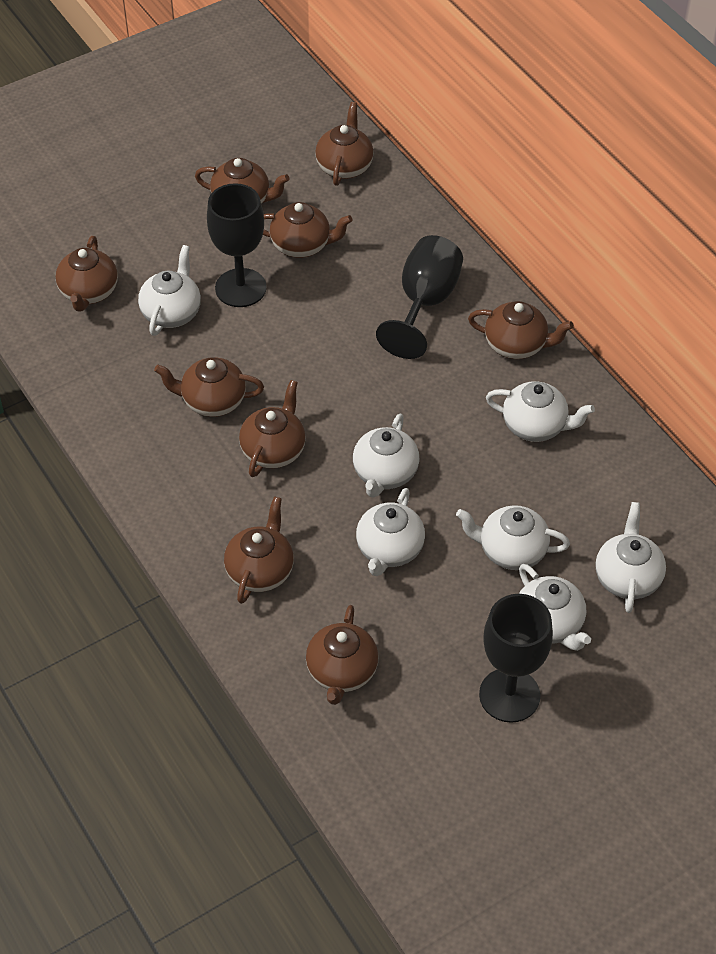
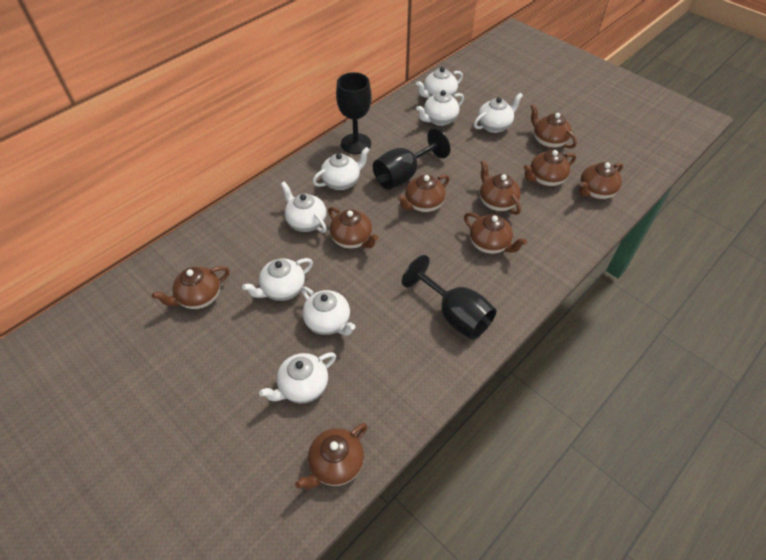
white teapot: 7 -> 8

